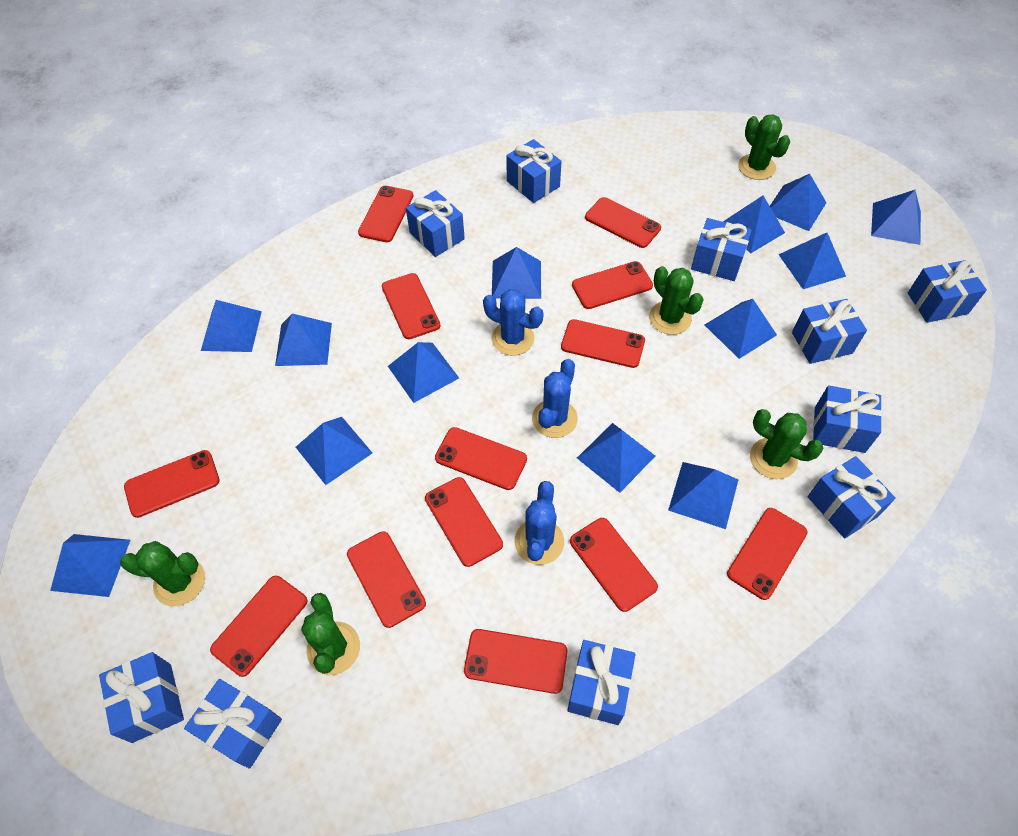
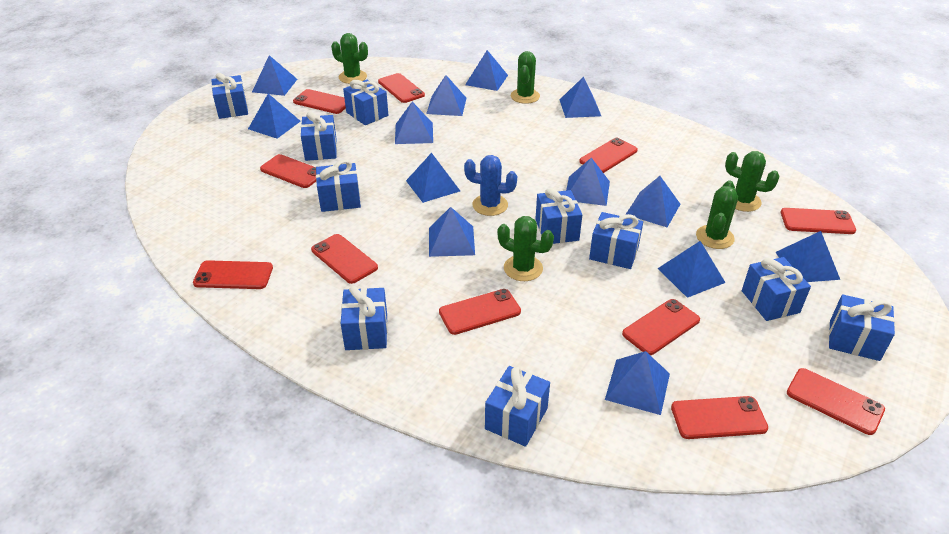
blue cactus: 3 -> 1
red phone: 13 -> 11

